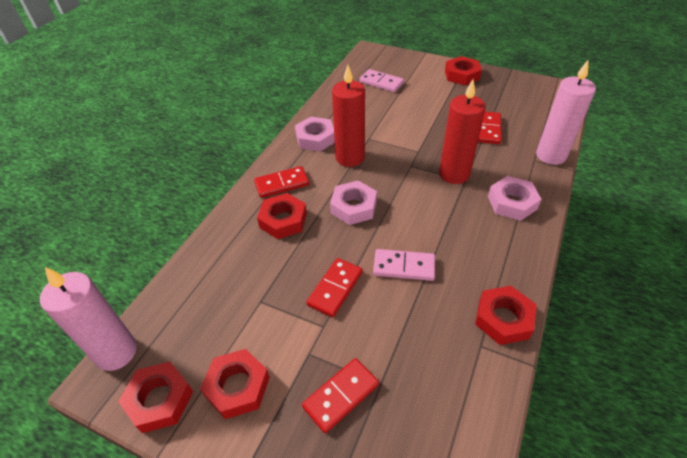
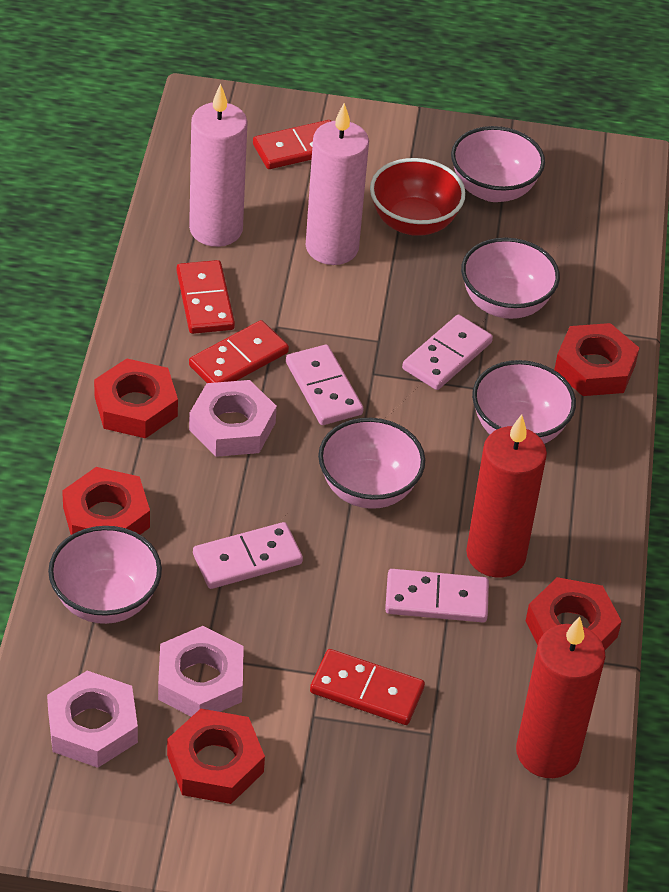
pink bowl: 0 -> 5
pink domino: 2 -> 4
red bowl: 0 -> 1

